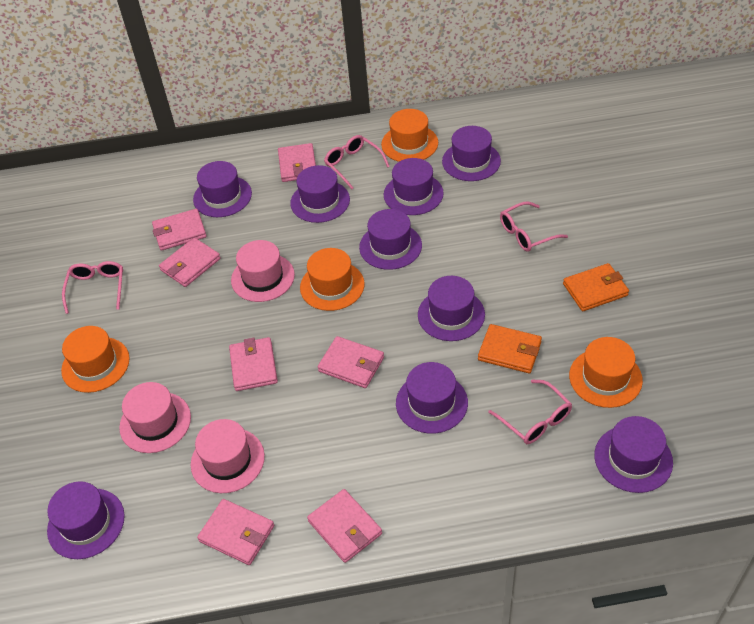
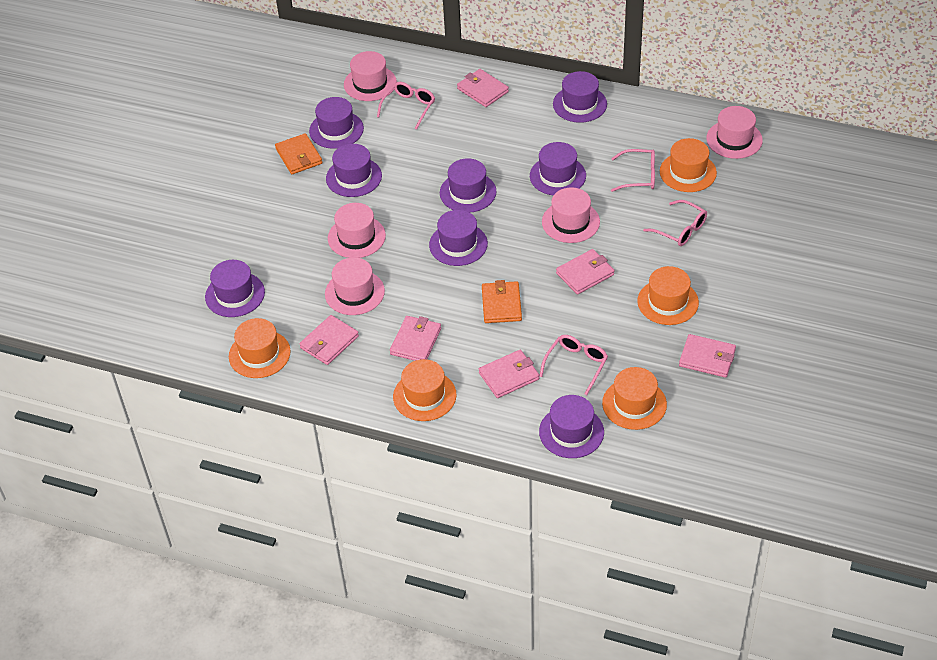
orange hat: 4 -> 5
pink hat: 3 -> 5
pink wallet: 7 -> 6
purple hat: 9 -> 8

